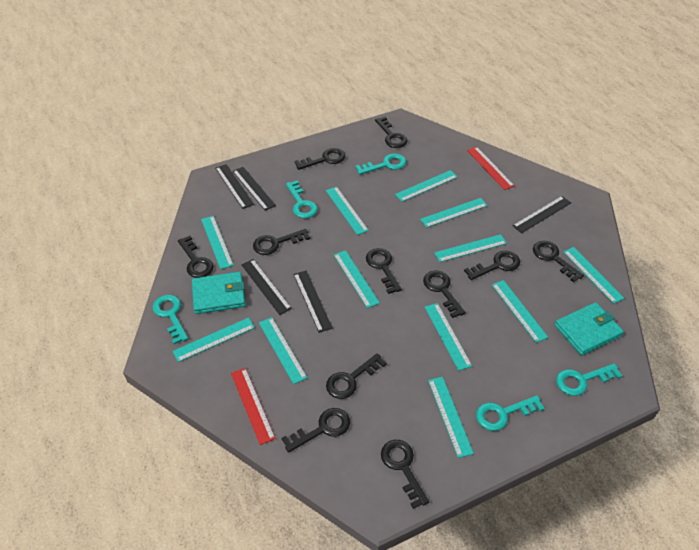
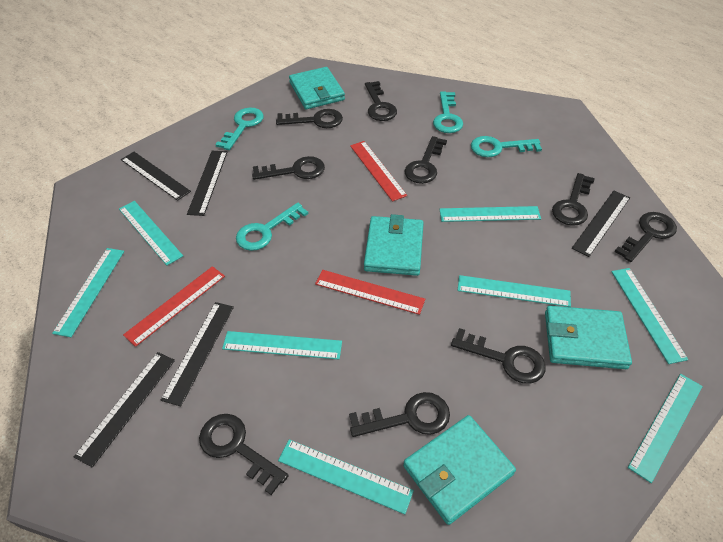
black key: 11 -> 9
red ruler: 2 -> 3
turquoise key: 5 -> 4
turquoise ruler: 12 -> 8
turquoise wallet: 2 -> 4

